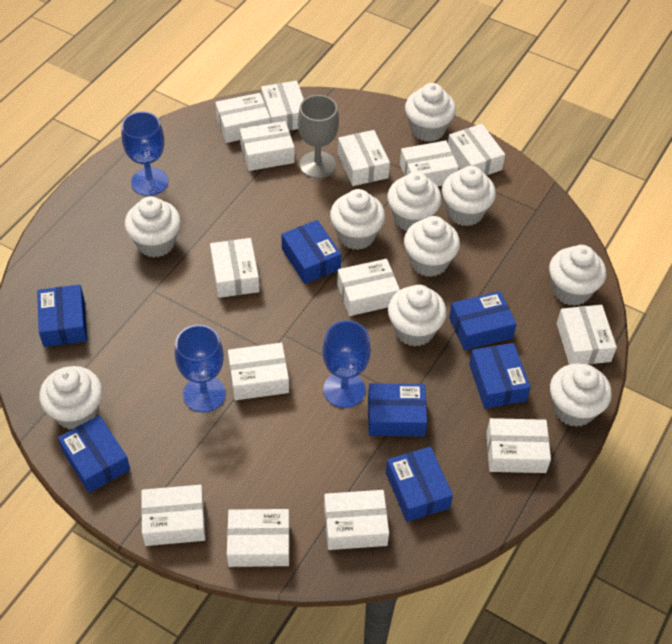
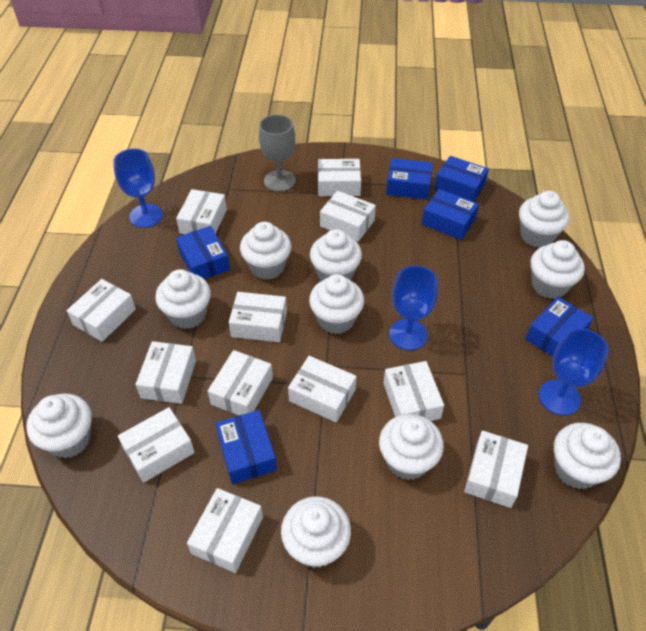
blue box: 7 -> 6
white box: 14 -> 12

